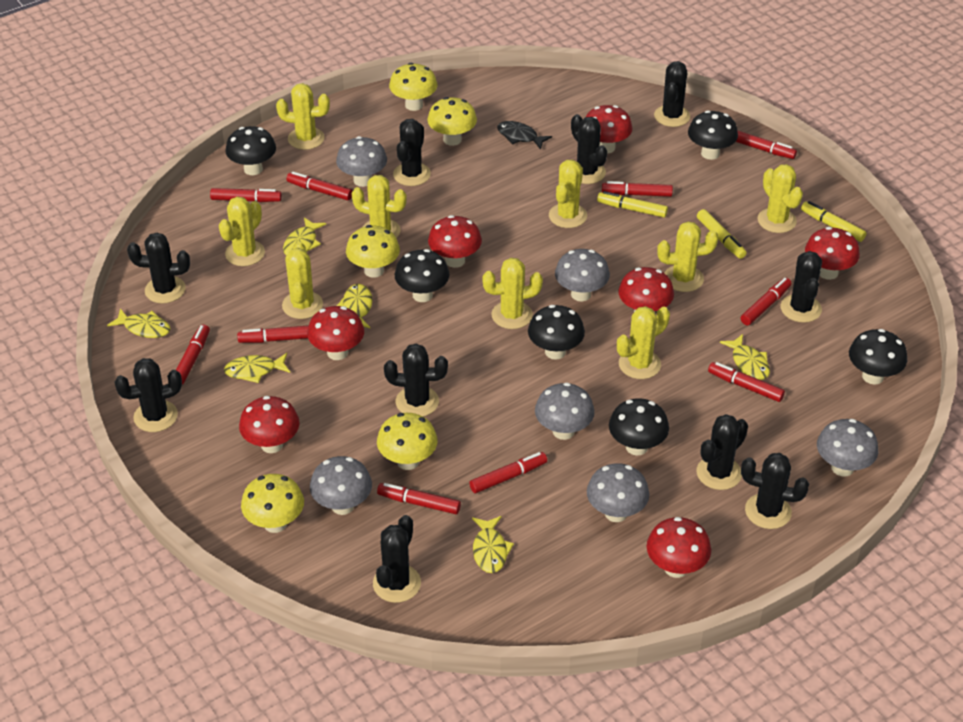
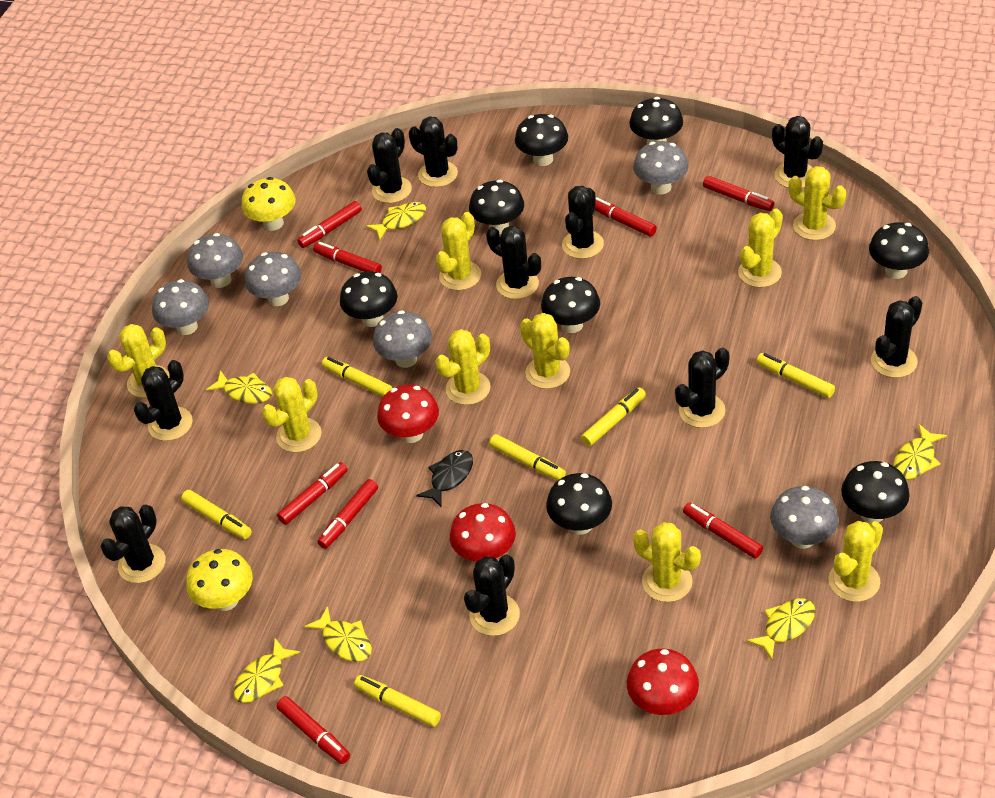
black mushroom: 6 -> 8
red marker: 10 -> 8
red mushroom: 7 -> 3
yellow marker: 3 -> 6
yellow mushroom: 5 -> 2

